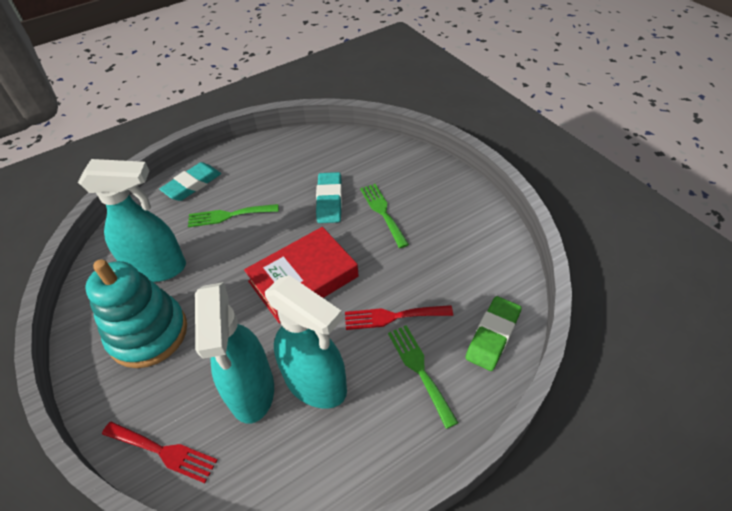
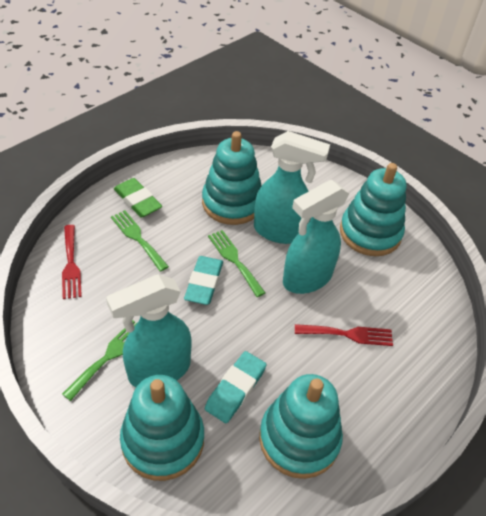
red book: 1 -> 0
turquoise stacking toy: 1 -> 4

